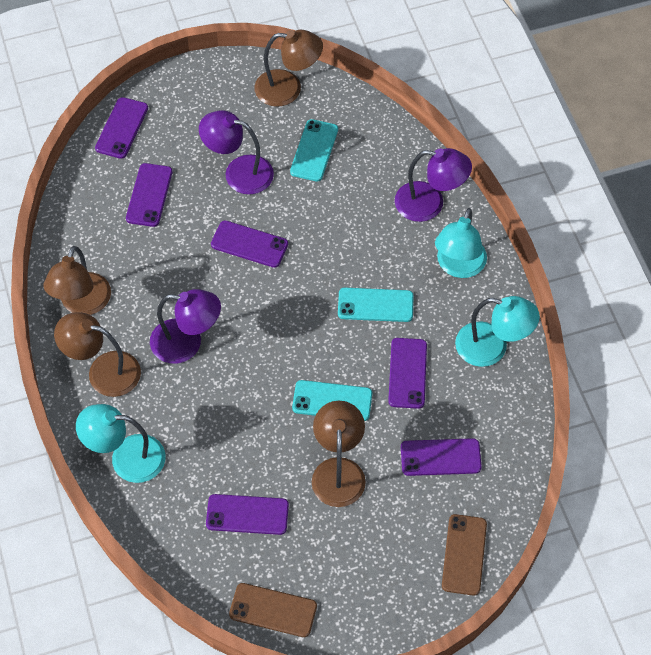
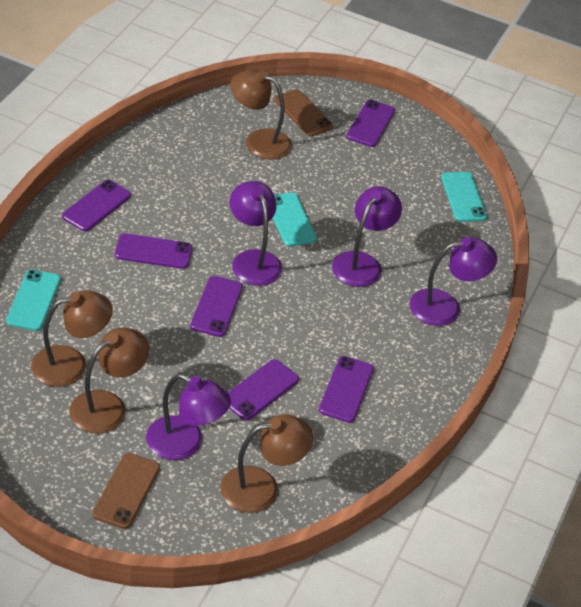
purple lamp: 3 -> 4
turquoise lamp: 3 -> 0

